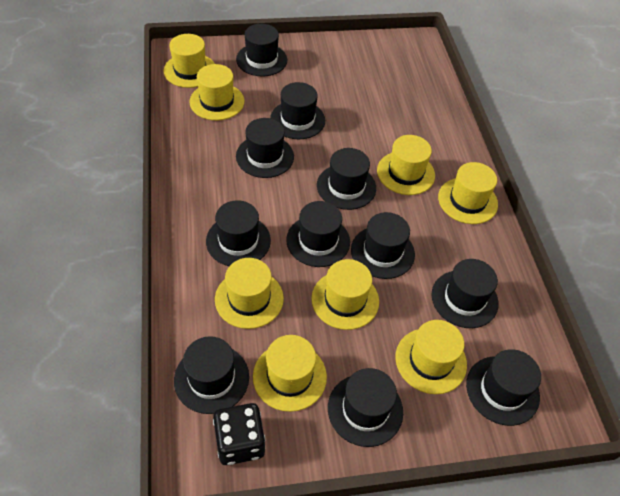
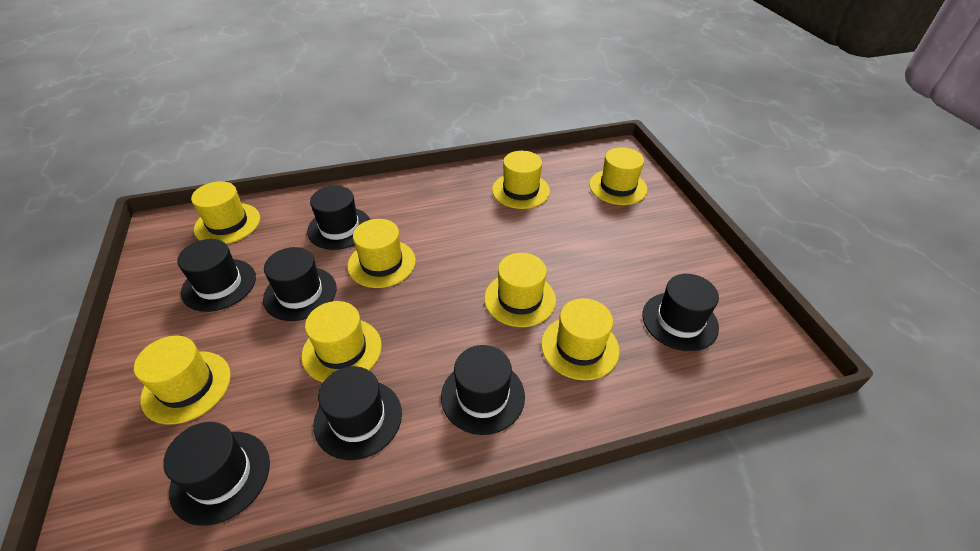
black dice: 1 -> 0
black hat: 11 -> 7

